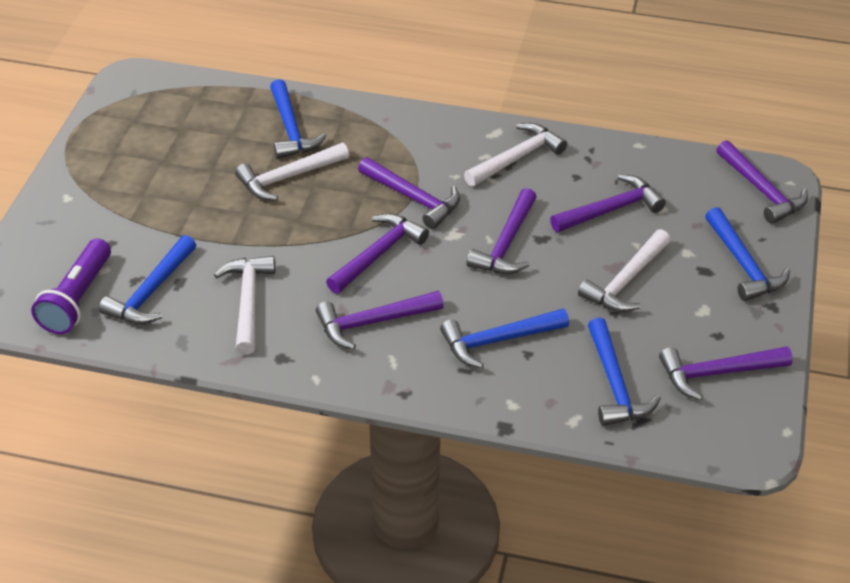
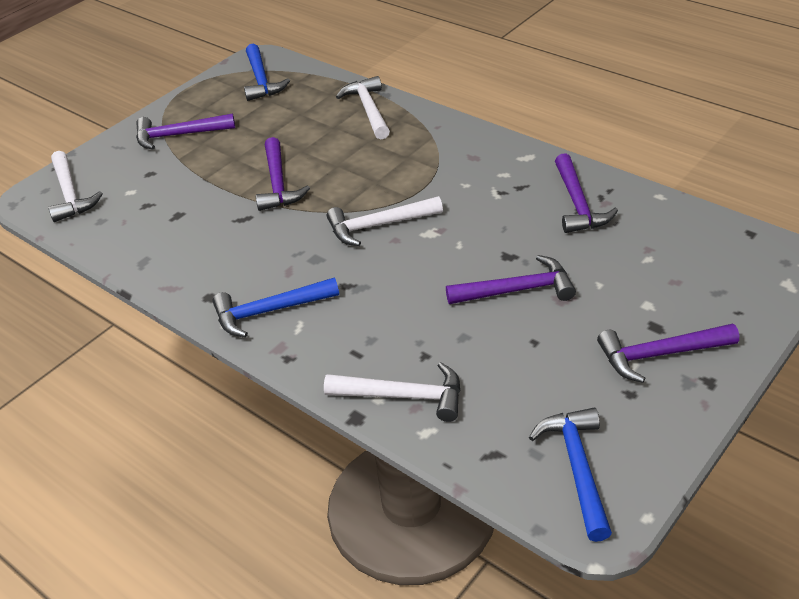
blue hammer: 5 -> 3
purple flashlight: 1 -> 0
purple hammer: 7 -> 5

